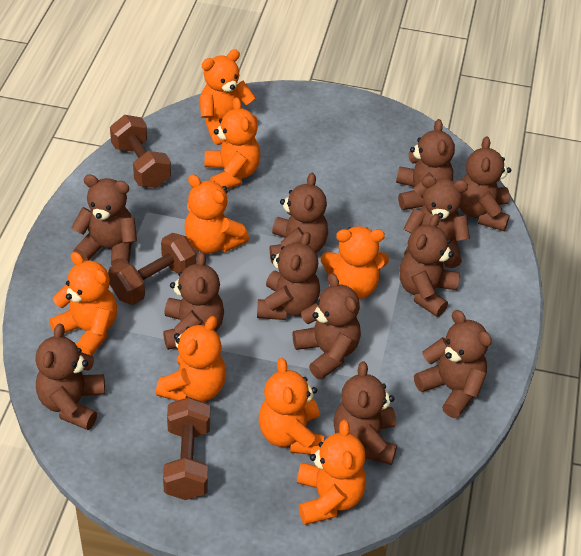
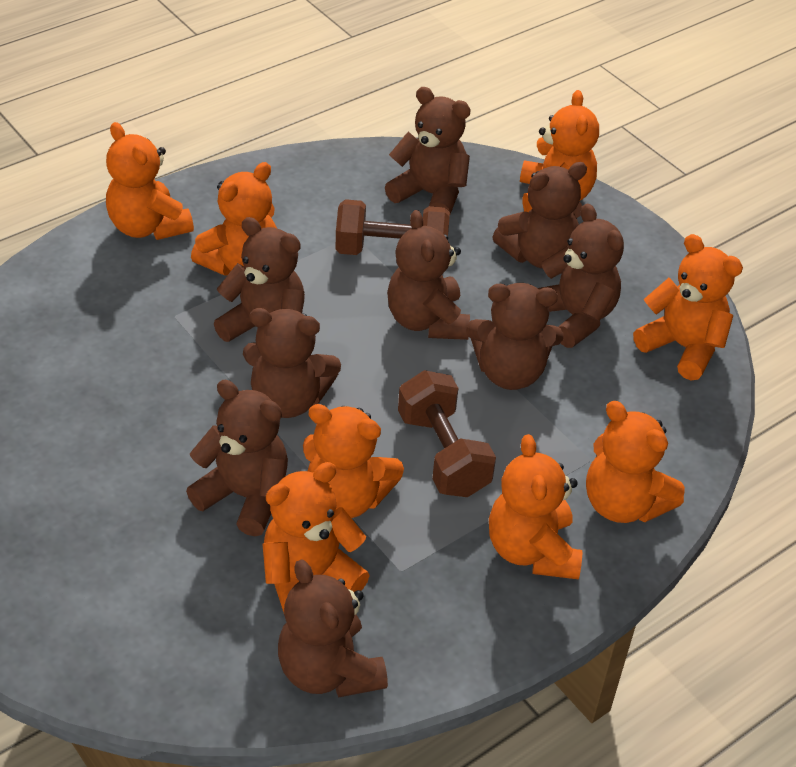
brown dumbbell: 3 -> 2
brown teddy bear: 12 -> 9

